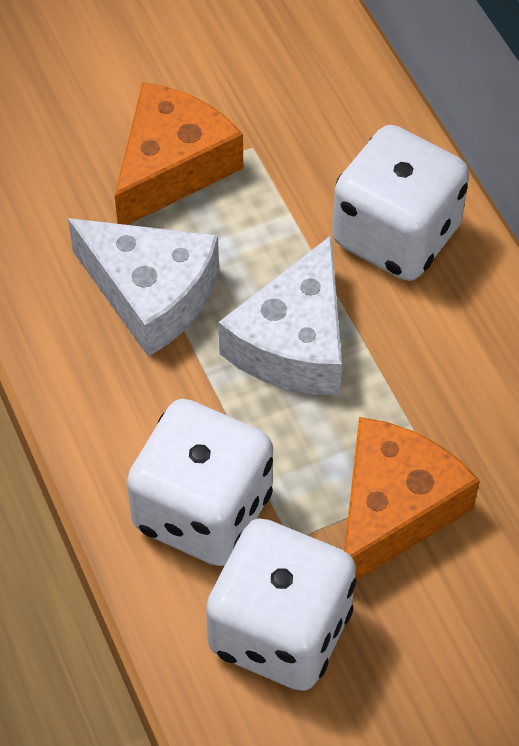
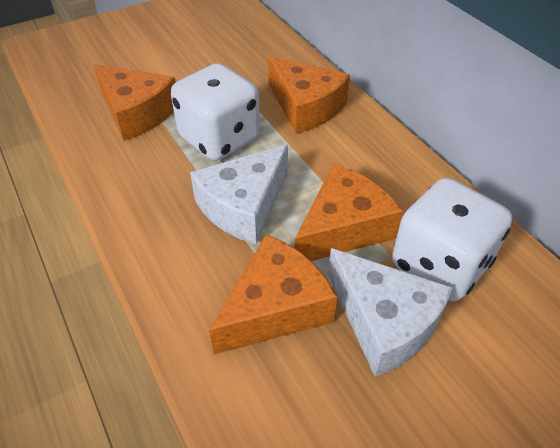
orange cheese: 2 -> 4
white dice: 3 -> 2

